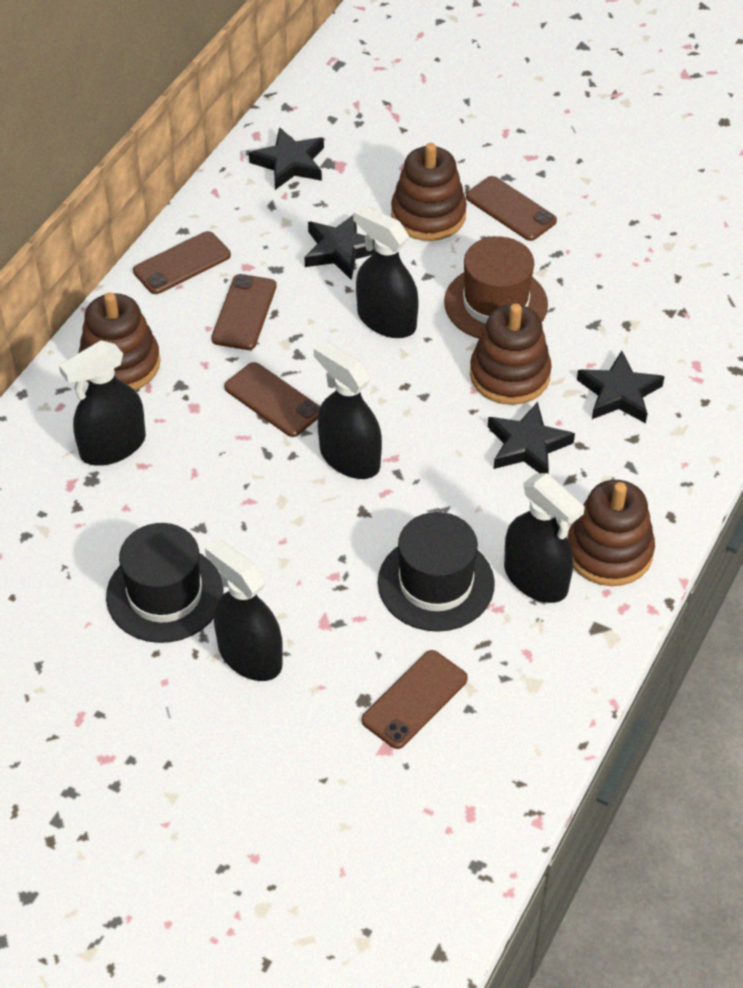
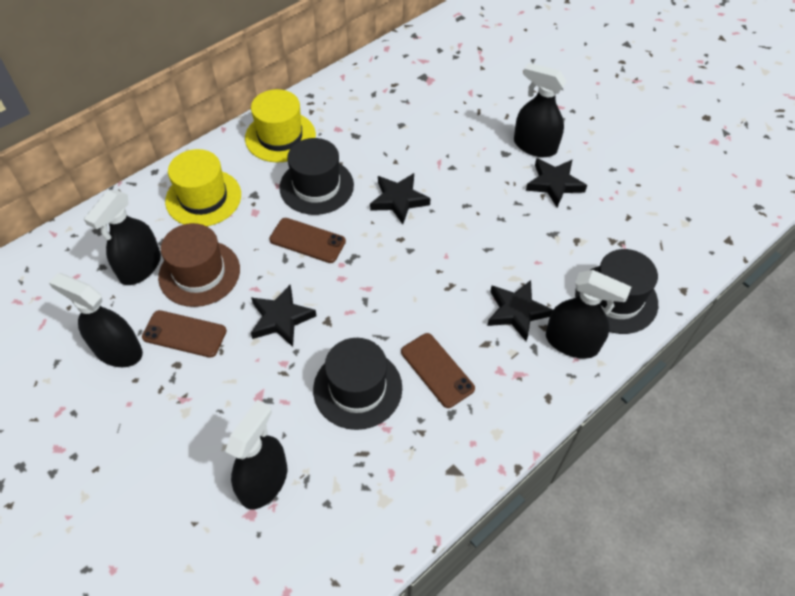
black hat: 2 -> 3
brown phone: 5 -> 3
brown stacking toy: 4 -> 0
yellow hat: 0 -> 2

